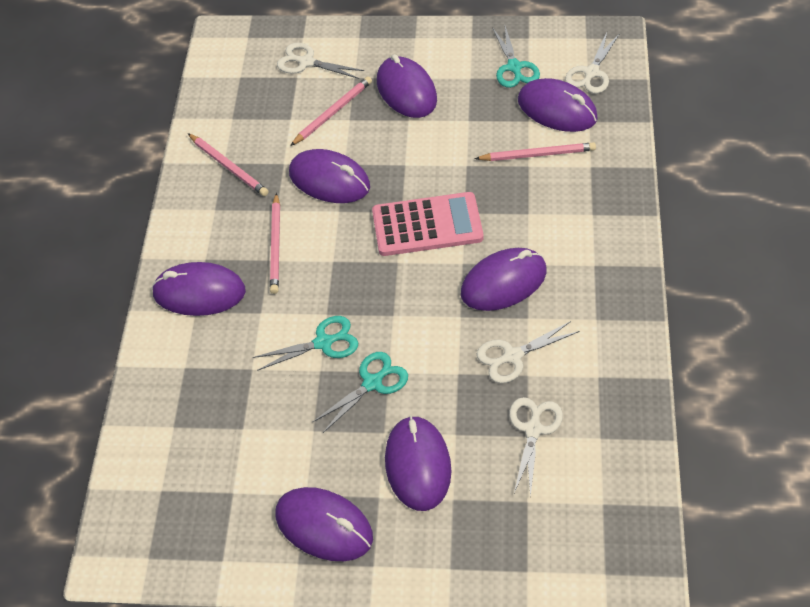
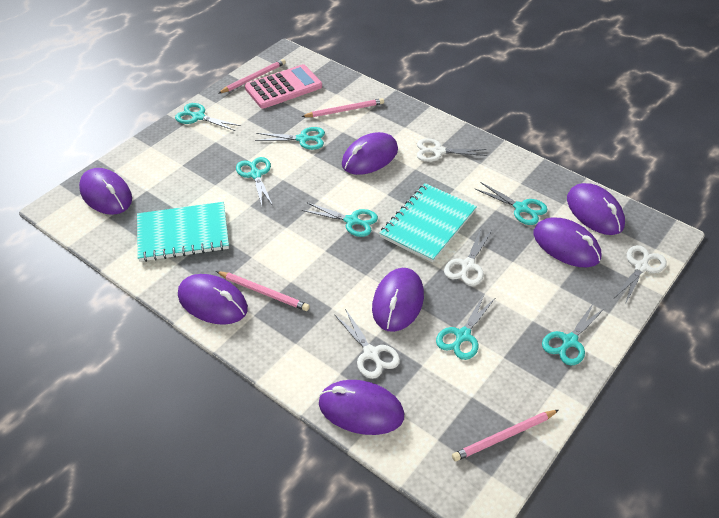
turquoise notebook: 0 -> 2
turquoise scissors: 3 -> 7

